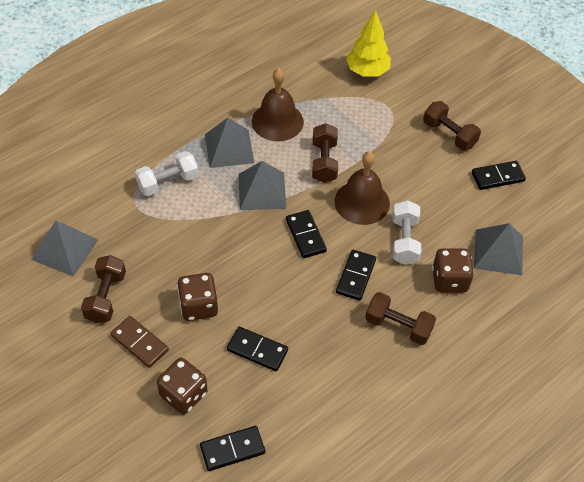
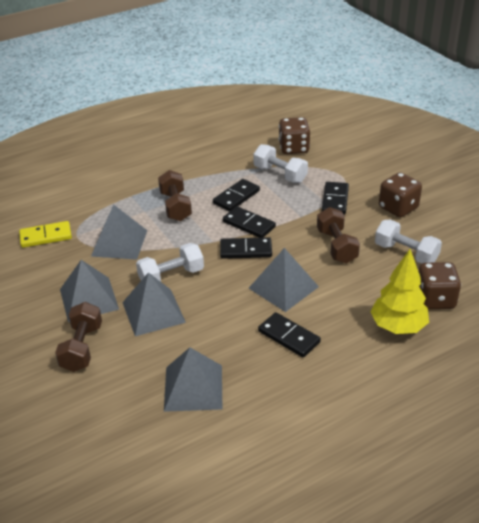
brown bell: 2 -> 0
brown domino: 1 -> 0
brown dumbbell: 4 -> 3
grey pyramid: 4 -> 5
white dumbbell: 2 -> 3
yellow domino: 0 -> 1

